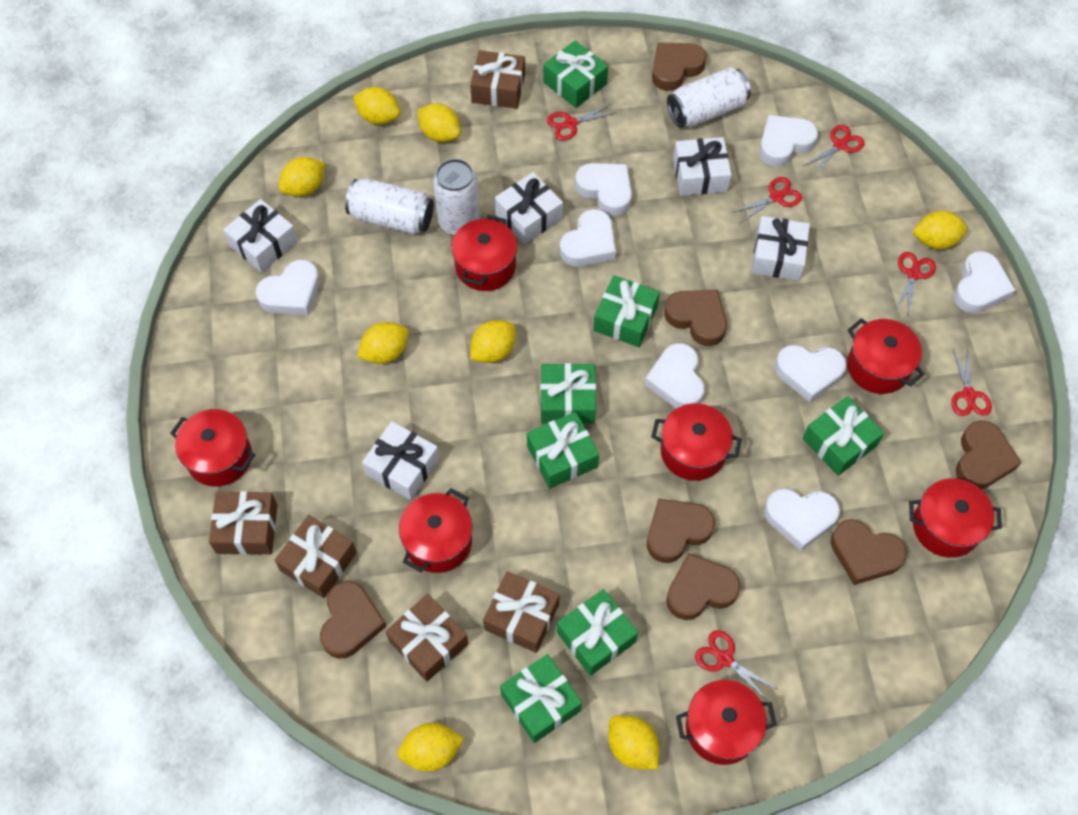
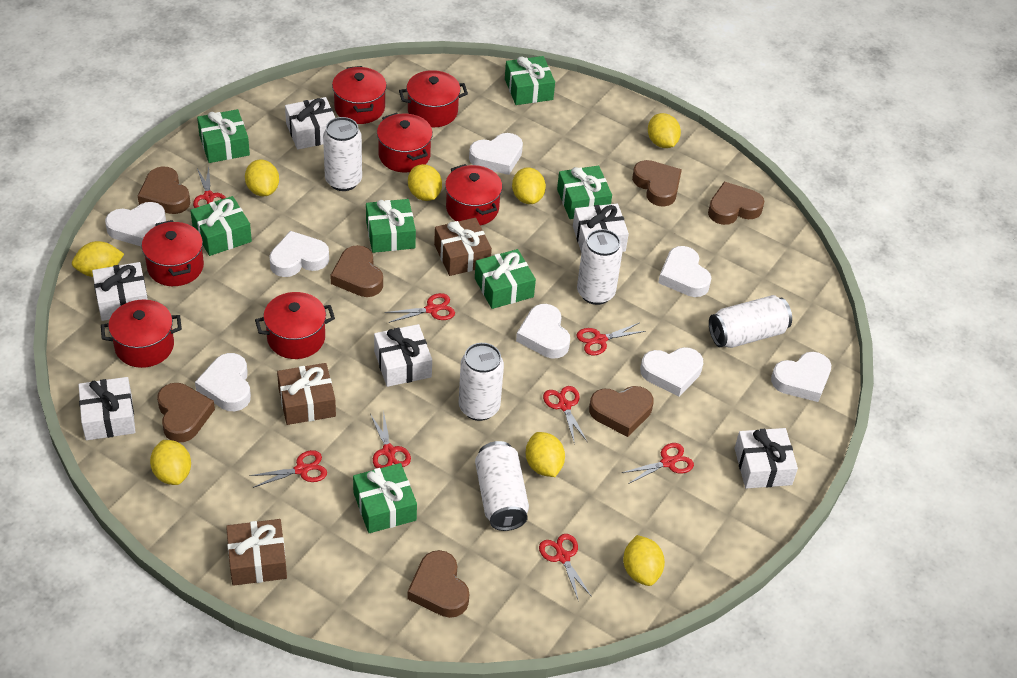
brown gift: 5 -> 3
red scissors: 6 -> 8
white can: 3 -> 5
white gift: 5 -> 6

